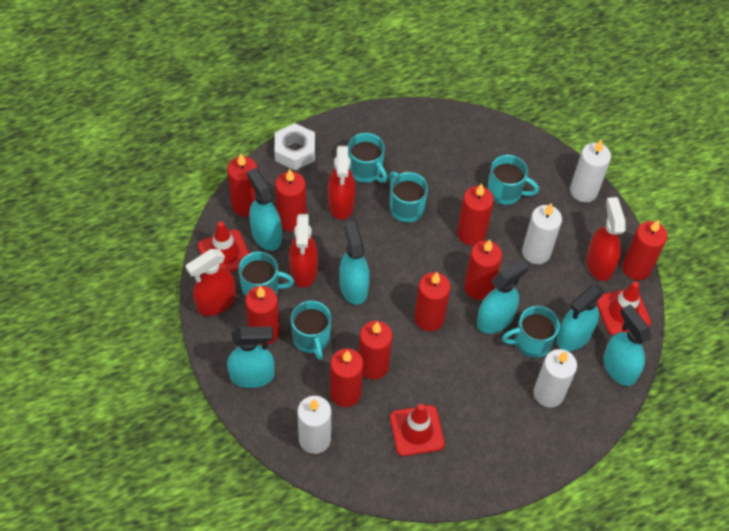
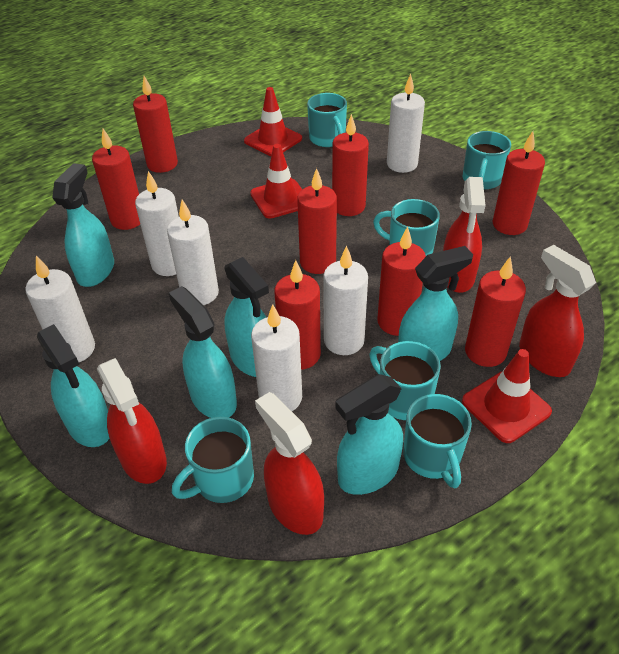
red candle: 9 -> 8
white candle: 4 -> 6
white nut: 1 -> 0

